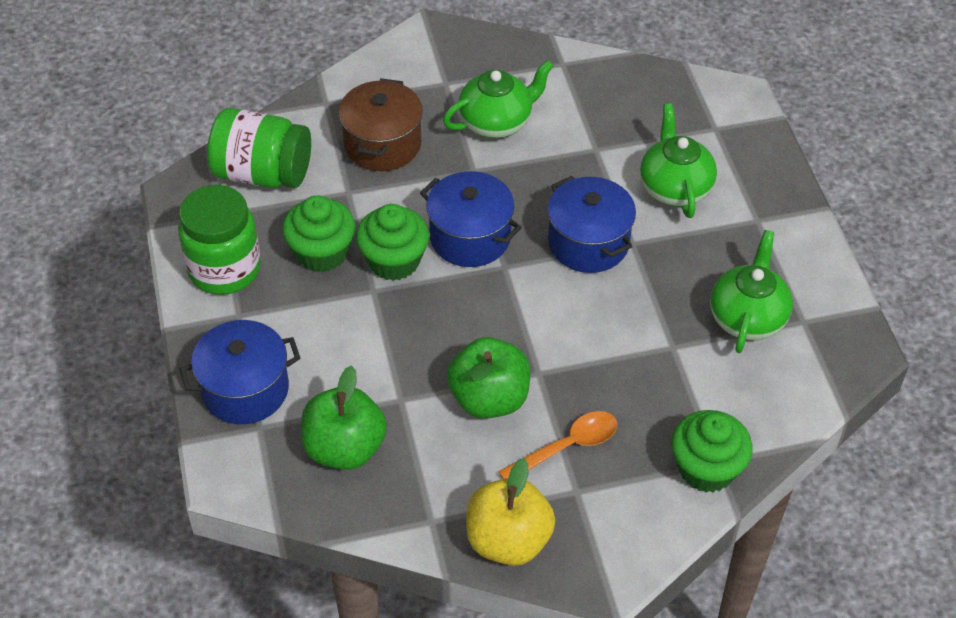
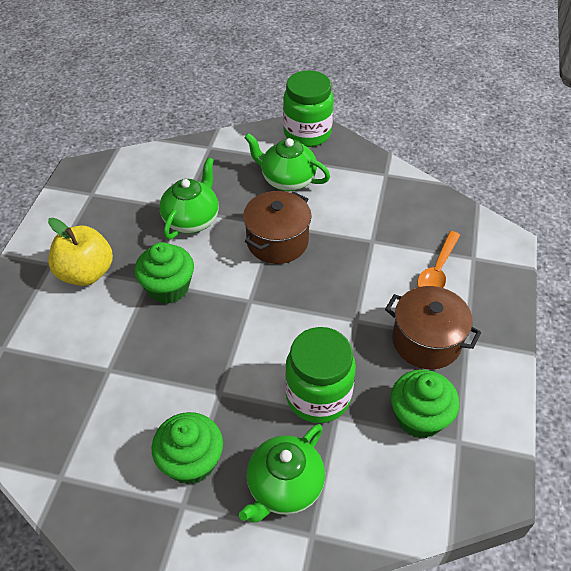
blue pot: 3 -> 0
brown pot: 1 -> 2
green apple: 2 -> 0

